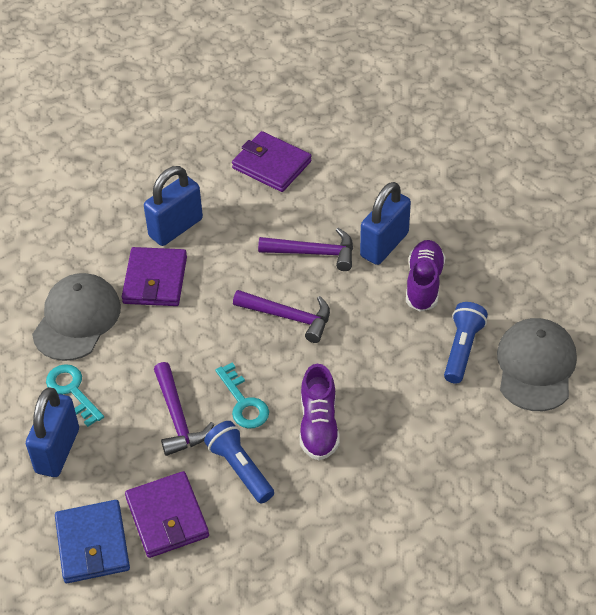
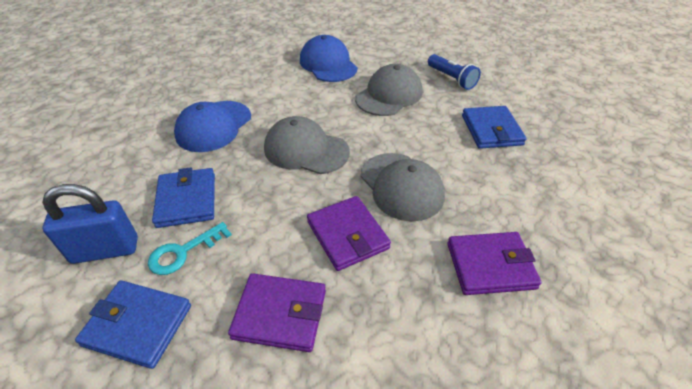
blue cap: 0 -> 2
blue flashlight: 2 -> 1
blue padlock: 3 -> 1
blue wallet: 1 -> 3
grey cap: 2 -> 3
purple hammer: 3 -> 0
purple shoe: 2 -> 0
turquoise key: 2 -> 1

